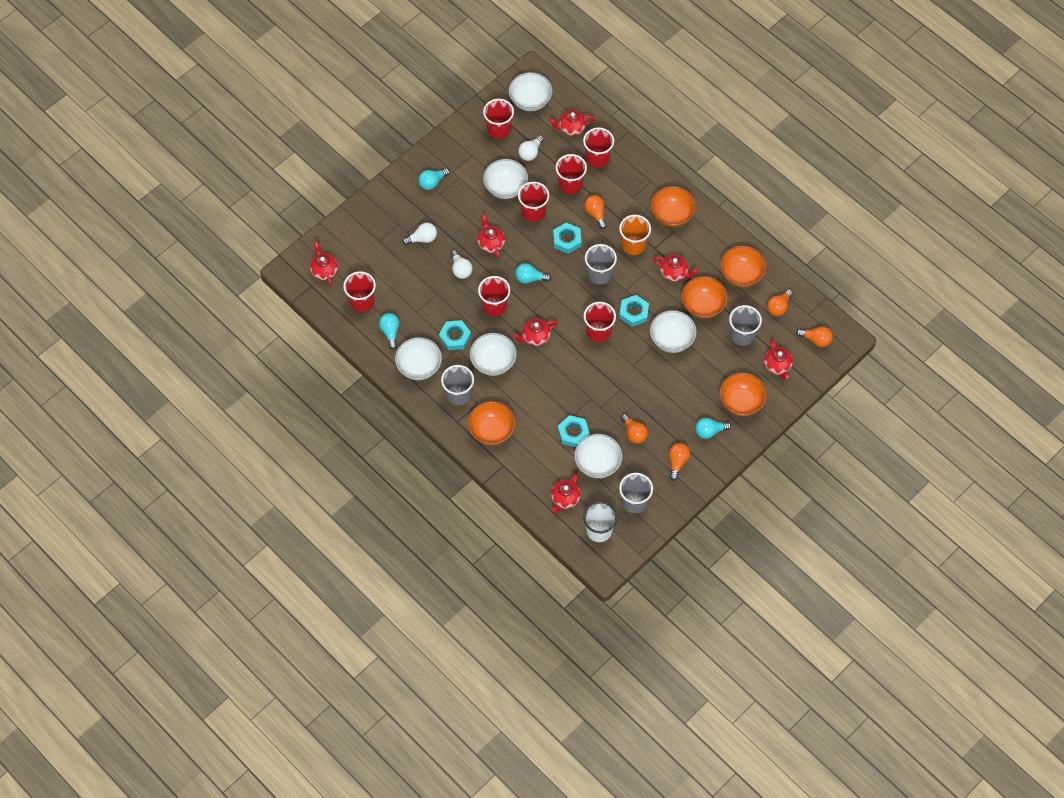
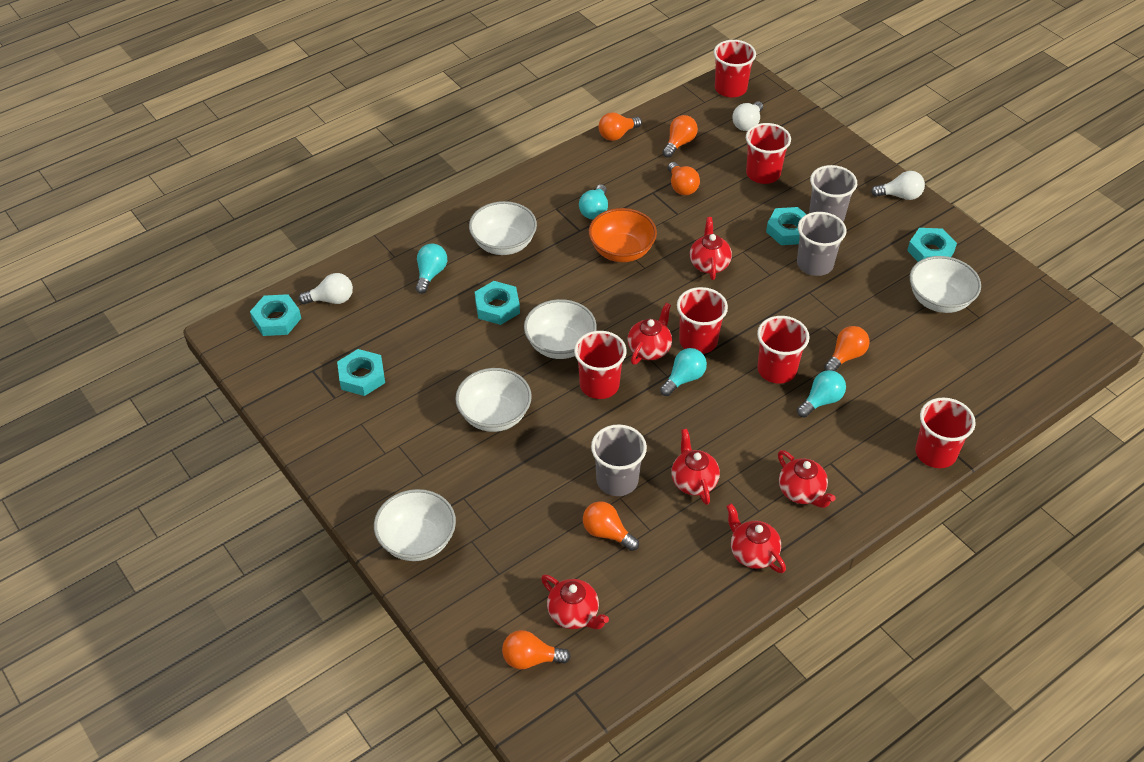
grey cup: 4 -> 3
orange bowl: 5 -> 1
orange cup: 1 -> 0
orange light bulb: 5 -> 6
red cup: 7 -> 6
red teapot: 7 -> 6
turquoise nut: 4 -> 5
white bowl: 6 -> 5
white cup: 1 -> 0

